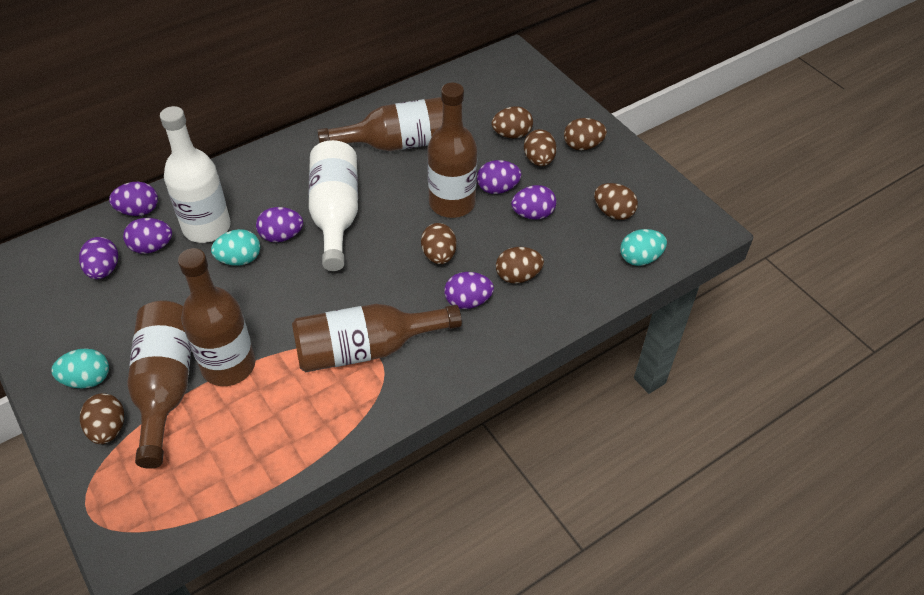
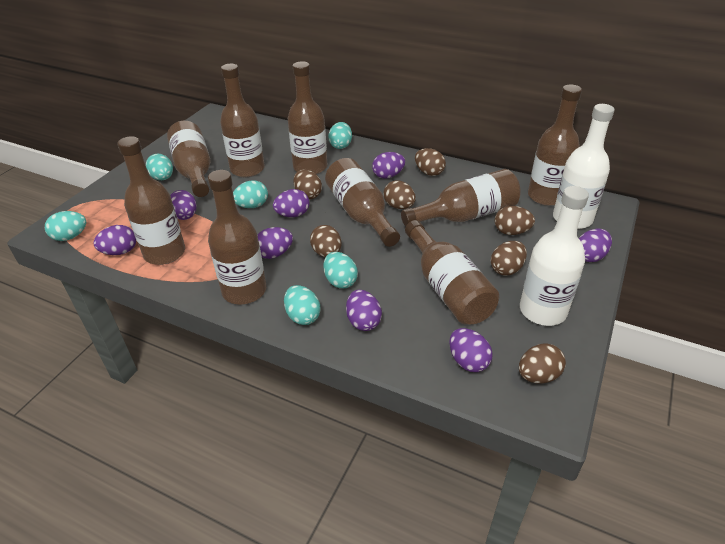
brown bottle: 5 -> 9
purple egg: 7 -> 8
turquoise egg: 3 -> 6

